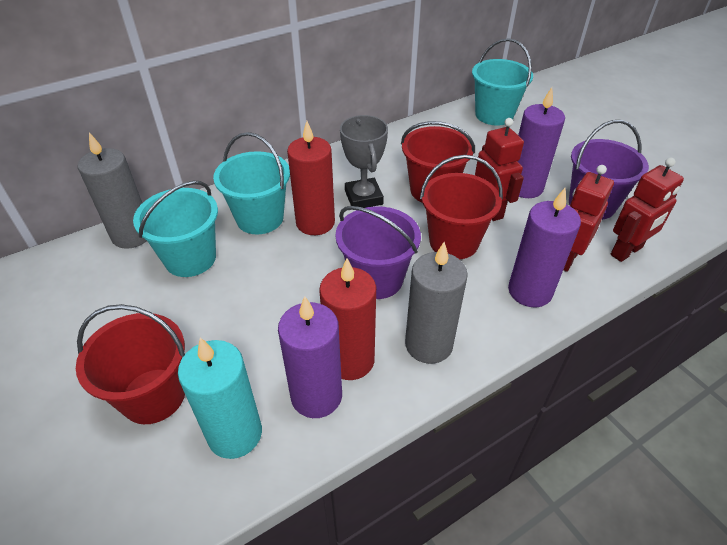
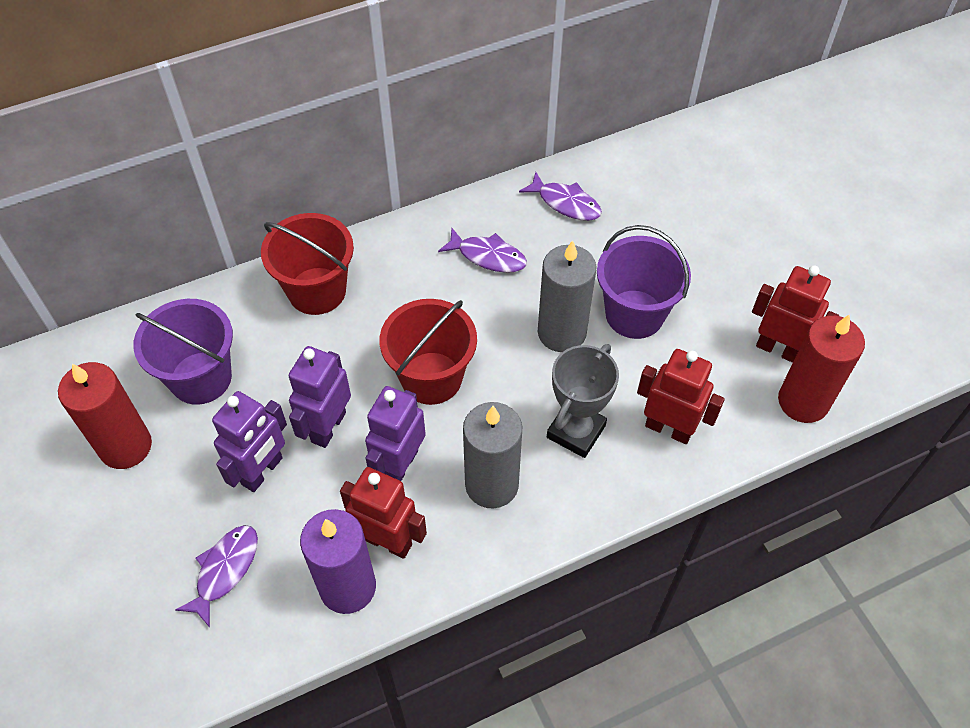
purple candle: 3 -> 1
purple fish: 0 -> 3
purple robot: 0 -> 3
red bucket: 3 -> 2
turquoise bucket: 3 -> 0
turquoise candle: 1 -> 0

